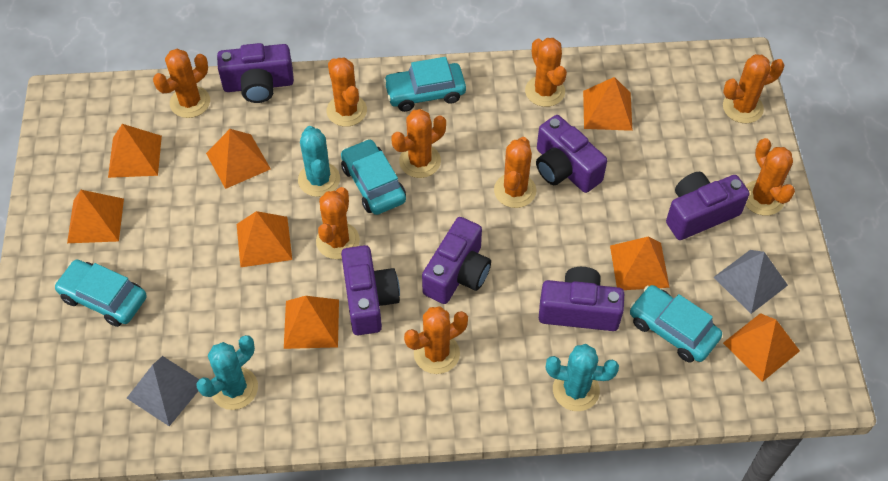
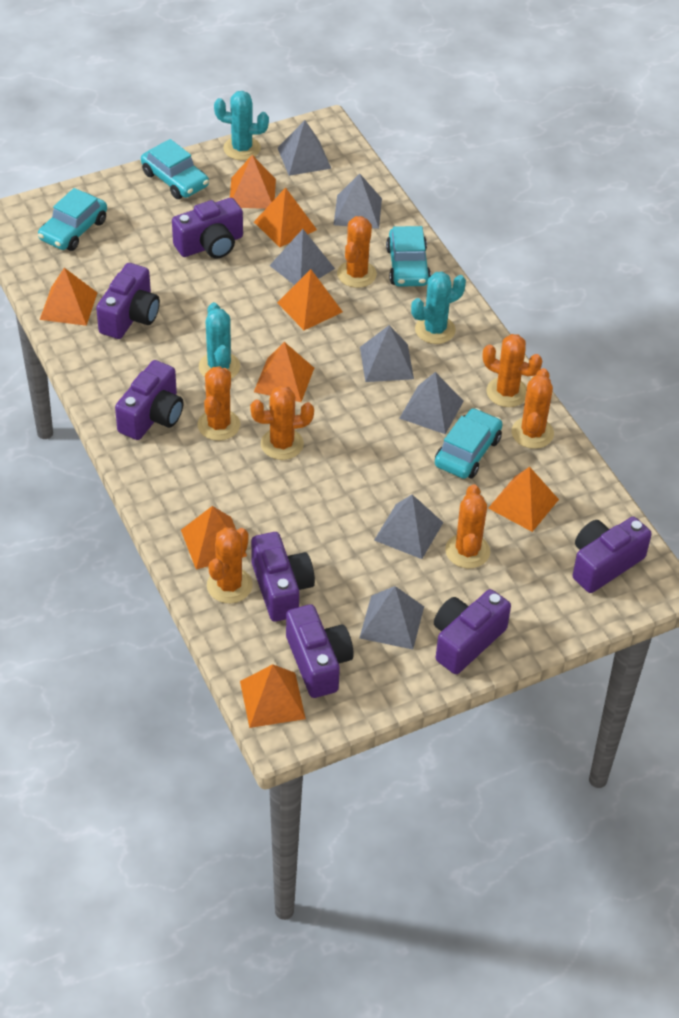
grey pyramid: 2 -> 7
orange cactus: 9 -> 7
purple camera: 6 -> 7

